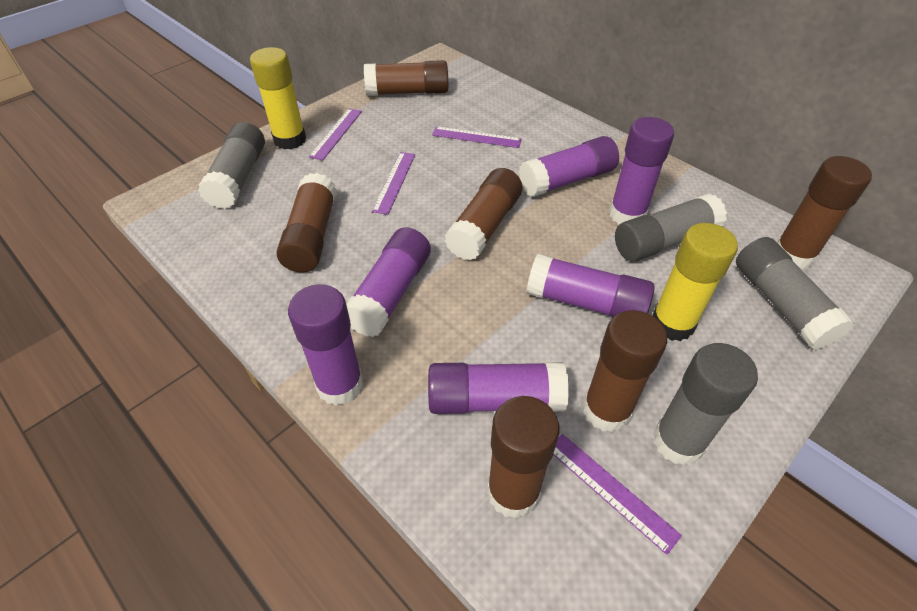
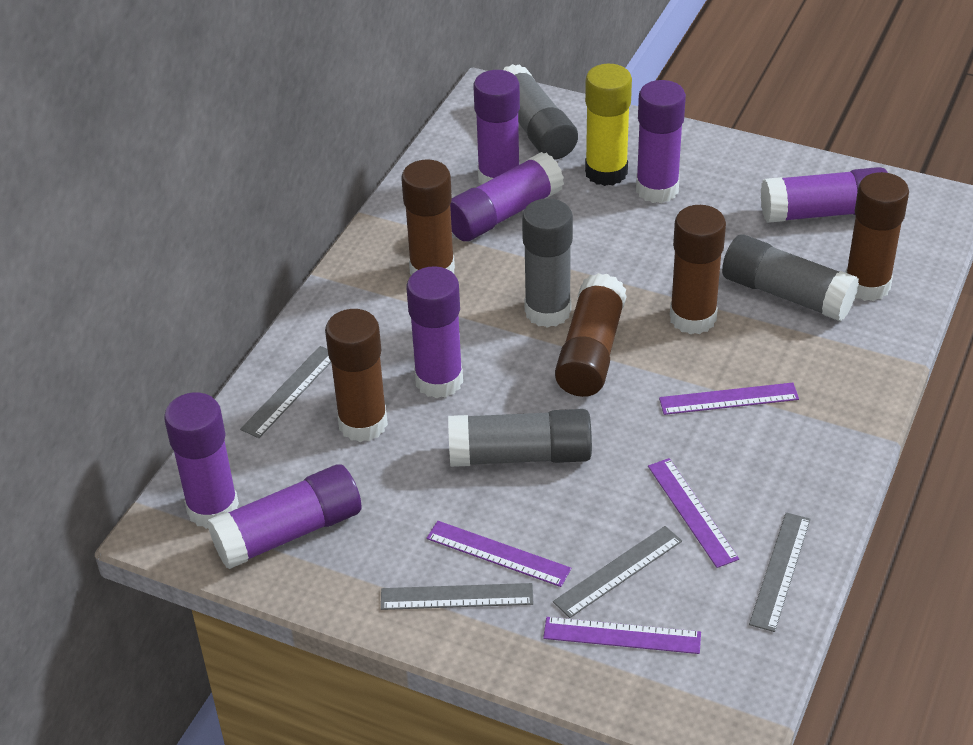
brown glue stick: 6 -> 5
grey ruler: 0 -> 4
purple glue stick: 6 -> 7
yellow glue stick: 2 -> 1

